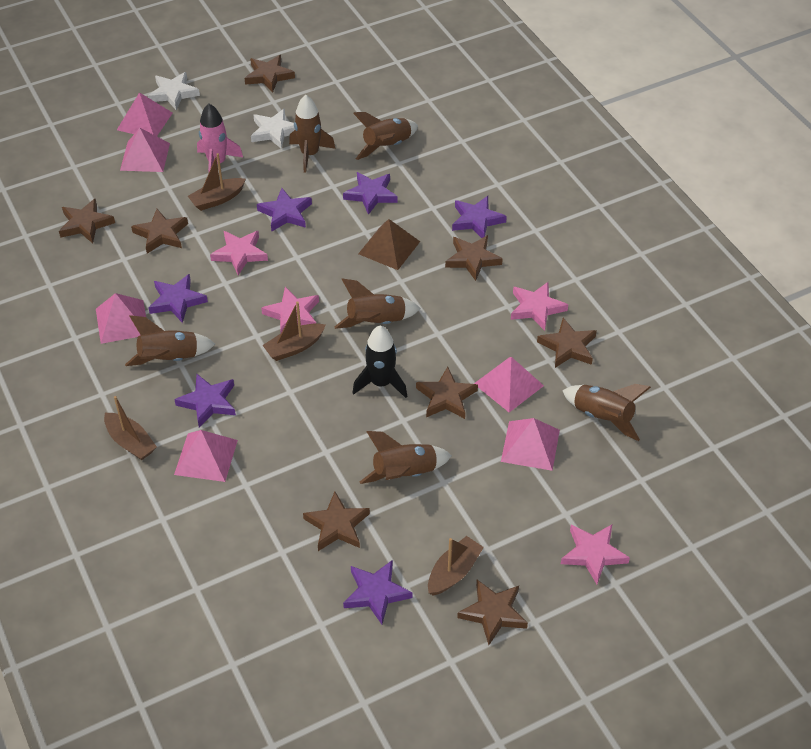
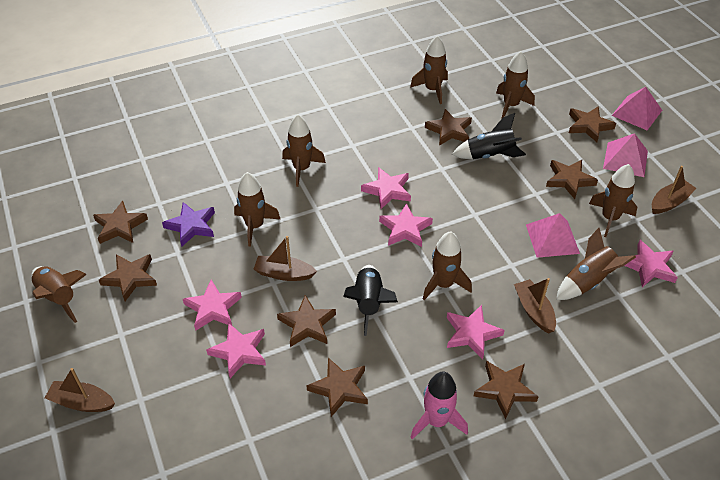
black rocket: 1 -> 2
brown pyramid: 1 -> 0
brown rocket: 6 -> 8
pink pyramid: 6 -> 3
pink star: 4 -> 6
purple star: 6 -> 1
white star: 2 -> 0

